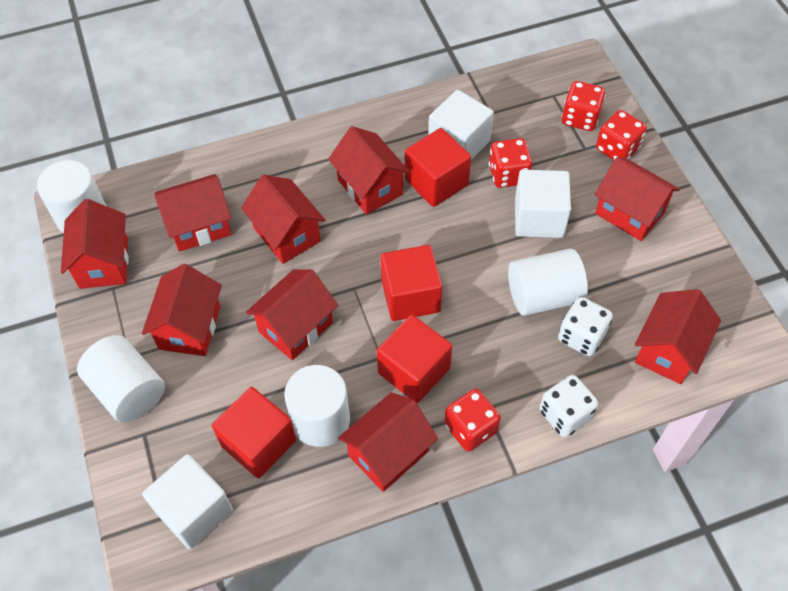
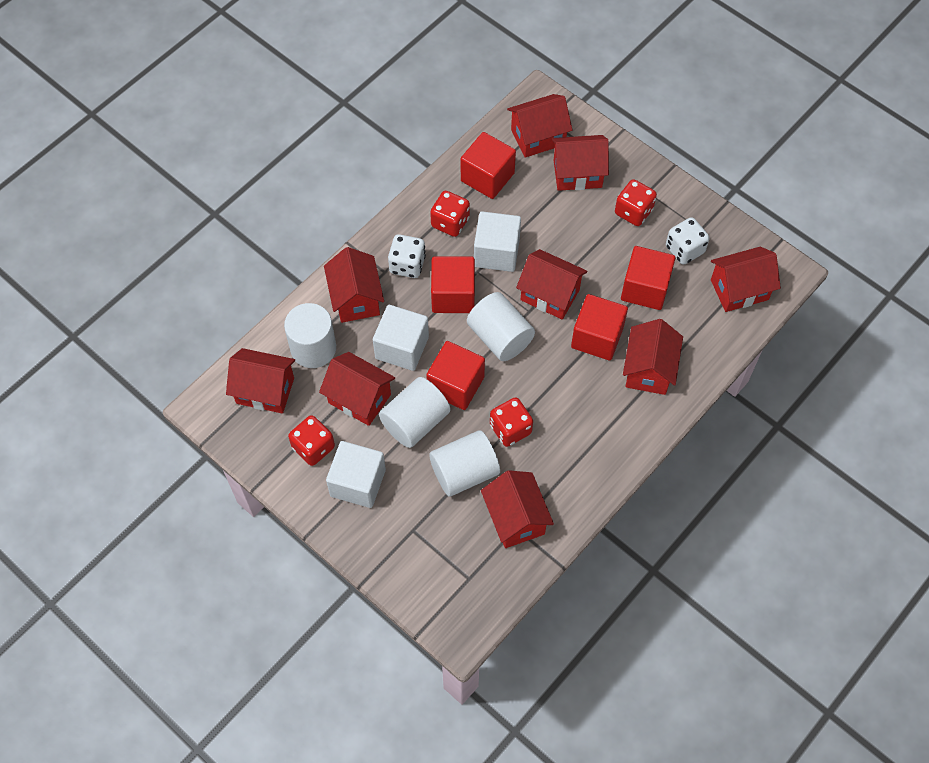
red cube: 4 -> 5

